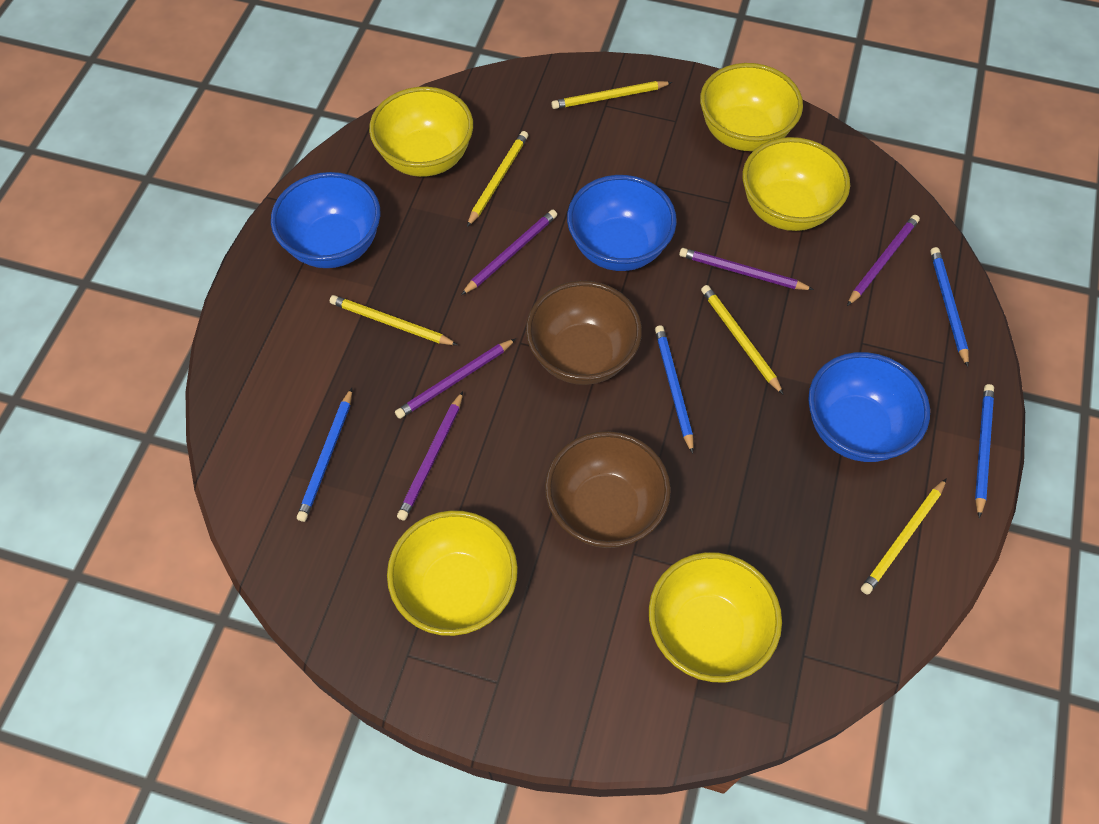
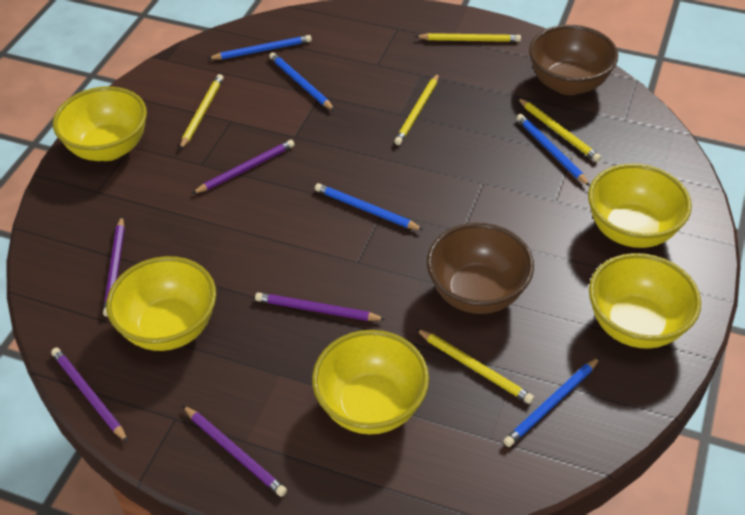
blue bowl: 3 -> 0
blue pencil: 4 -> 5

